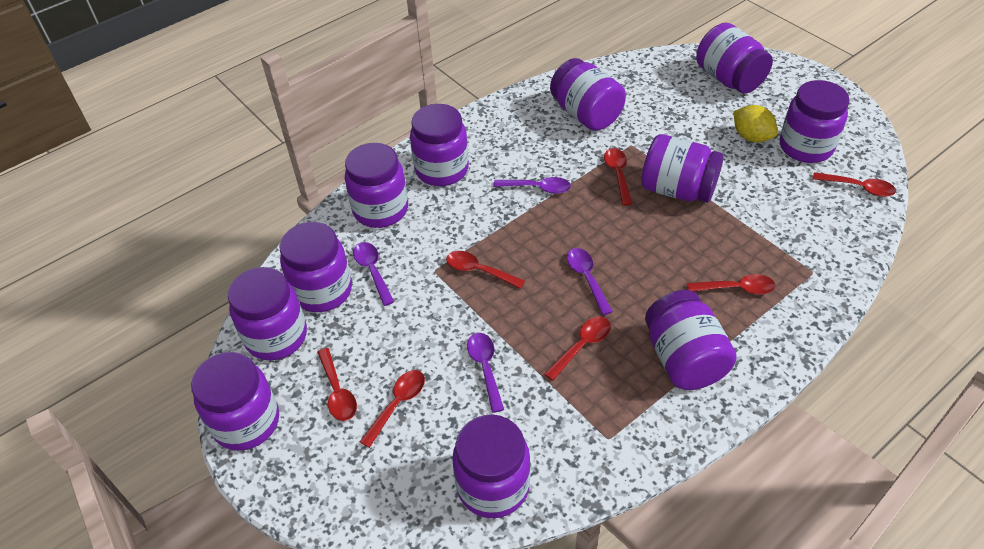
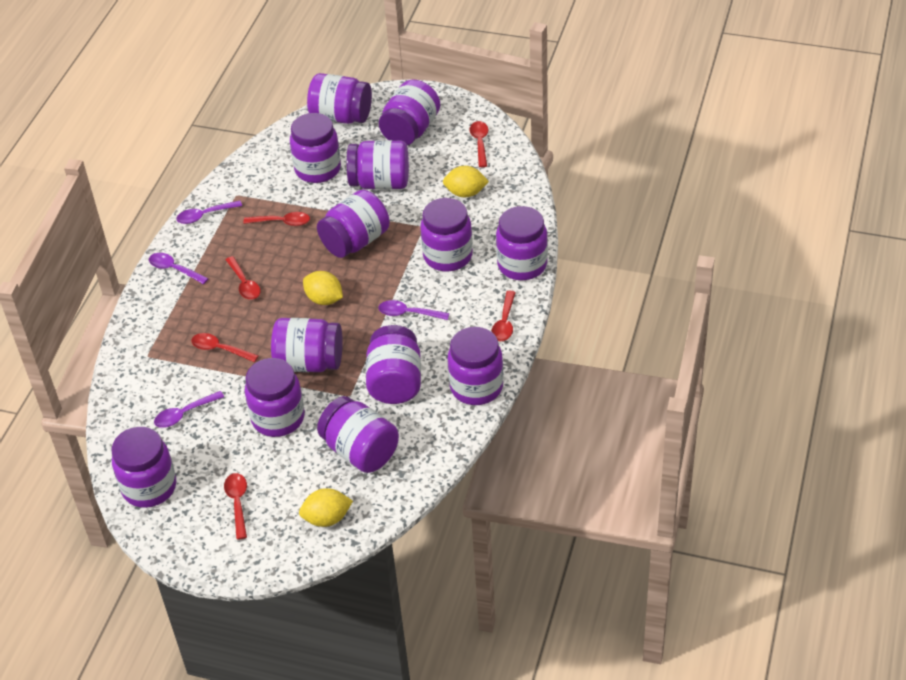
purple jar: 11 -> 13
red spoon: 7 -> 6
yellow lemon: 1 -> 3

